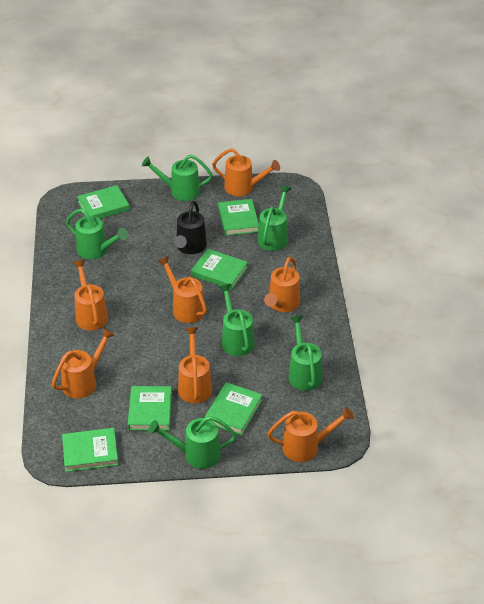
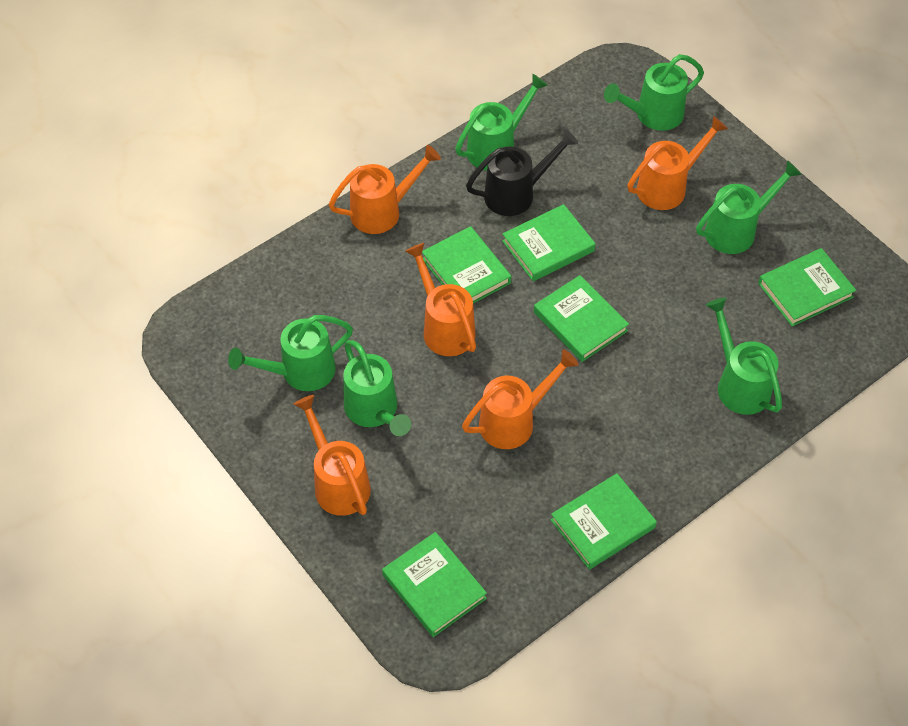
orange watering can: 7 -> 5

